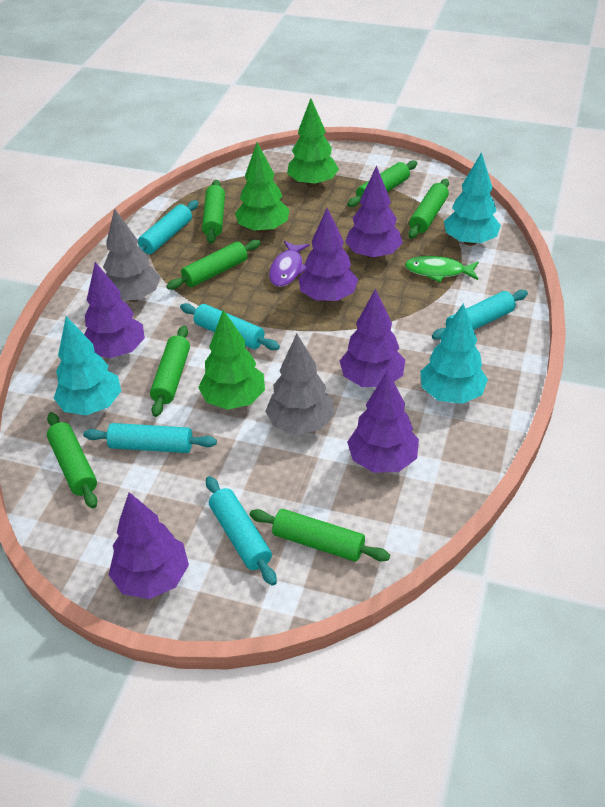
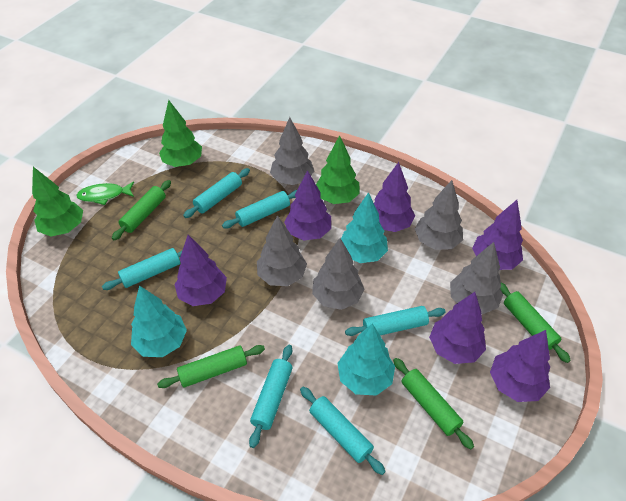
green rolling pin: 7 -> 4
grey tree: 2 -> 5
purple fish: 1 -> 0
turquoise rolling pin: 5 -> 6

